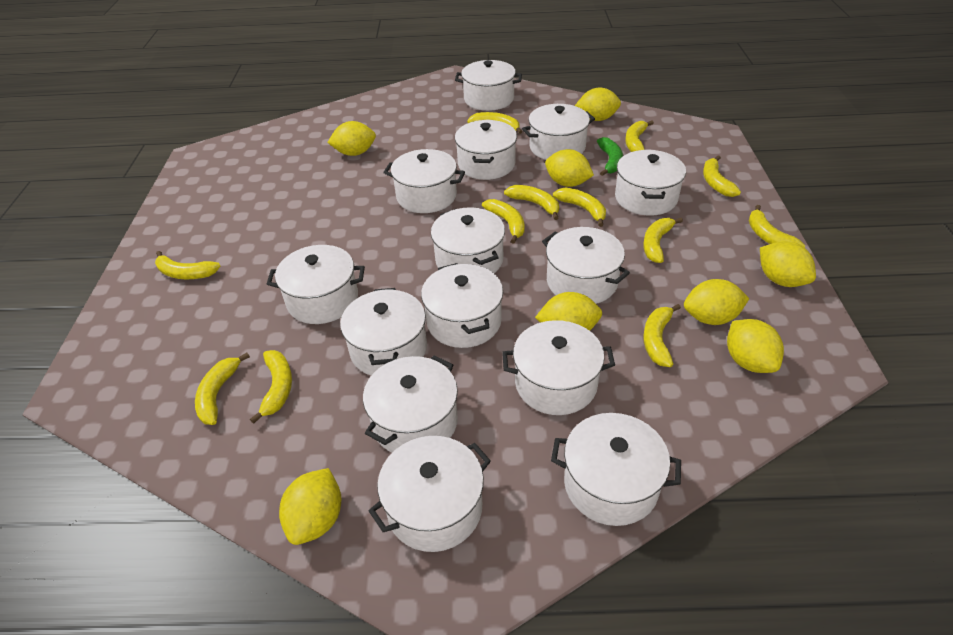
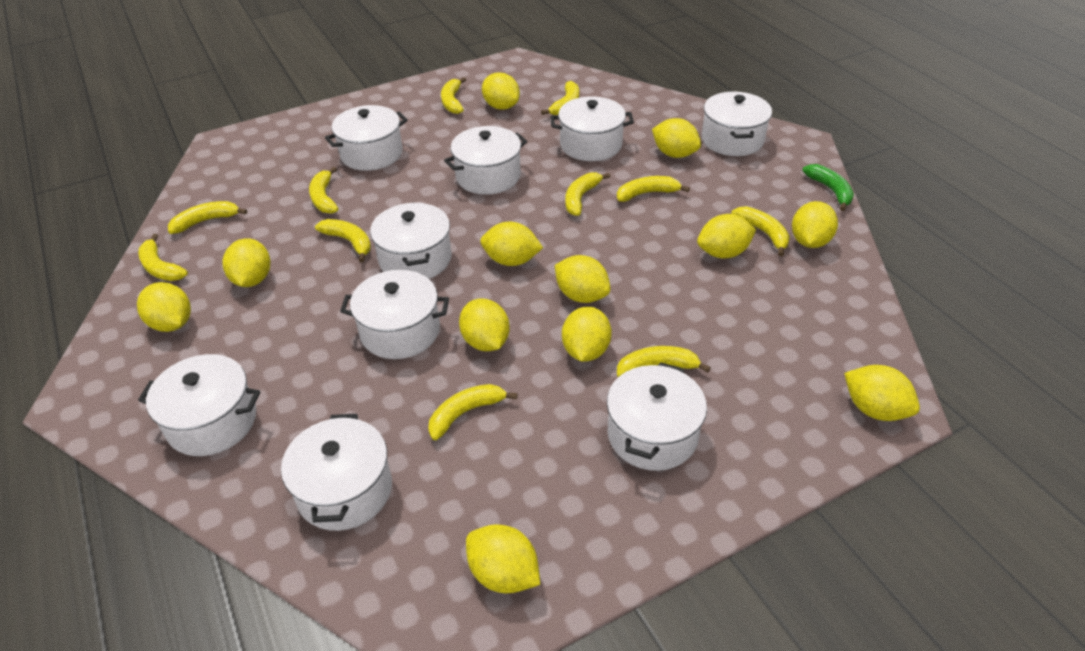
white pot: 14 -> 9
yellow banana: 12 -> 11
yellow lemon: 8 -> 12

